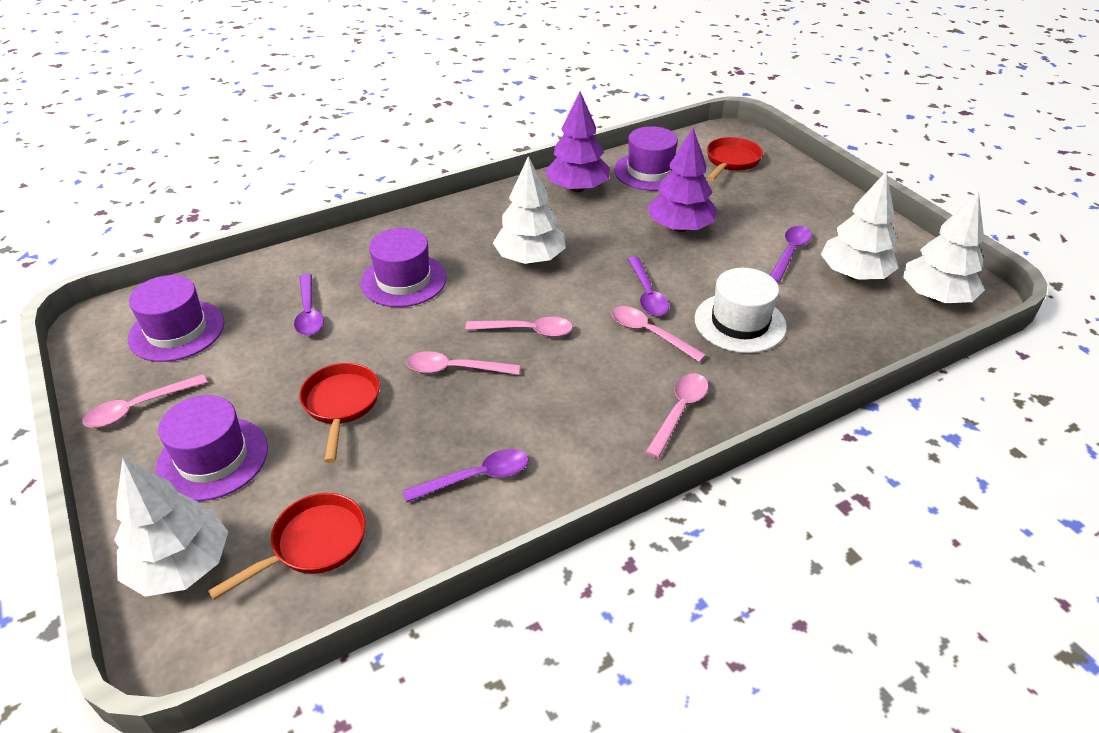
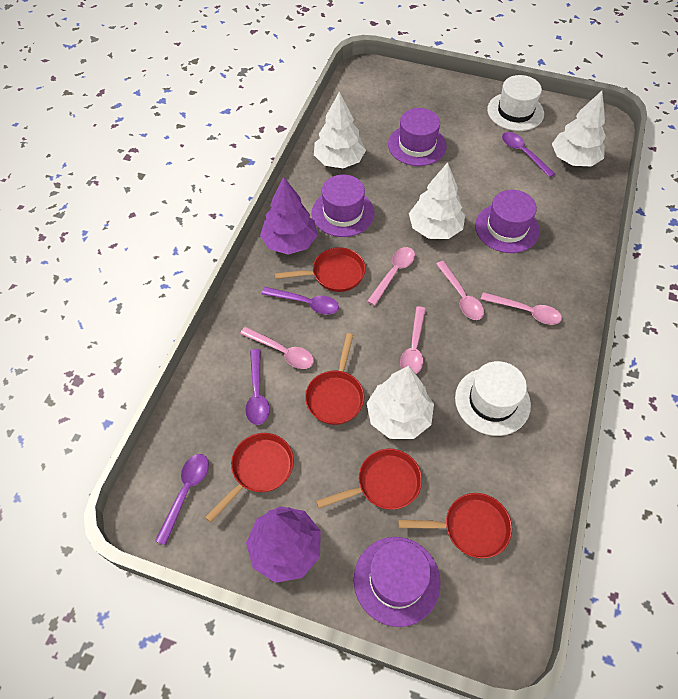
red pan: 3 -> 5
white hat: 1 -> 2

